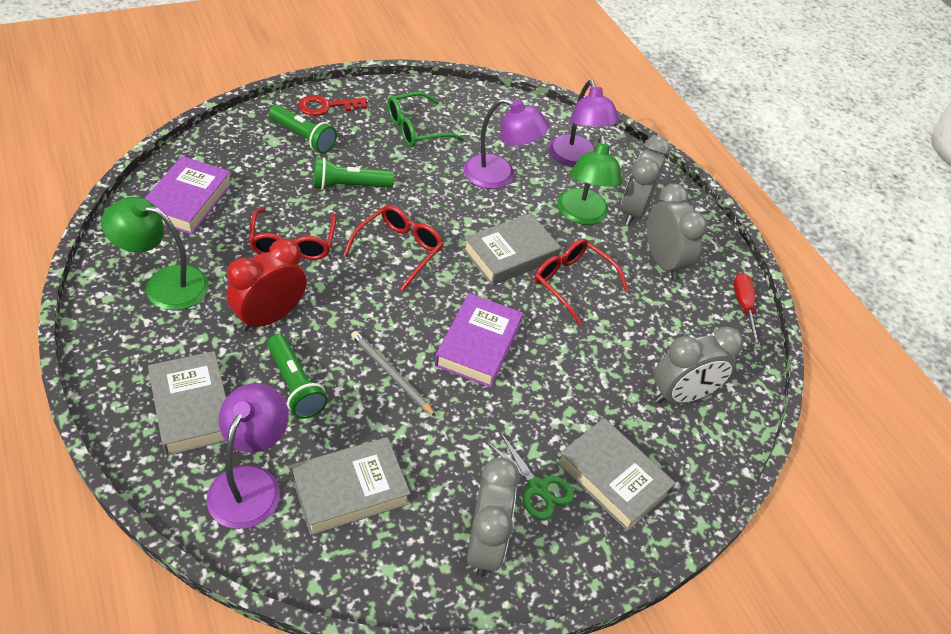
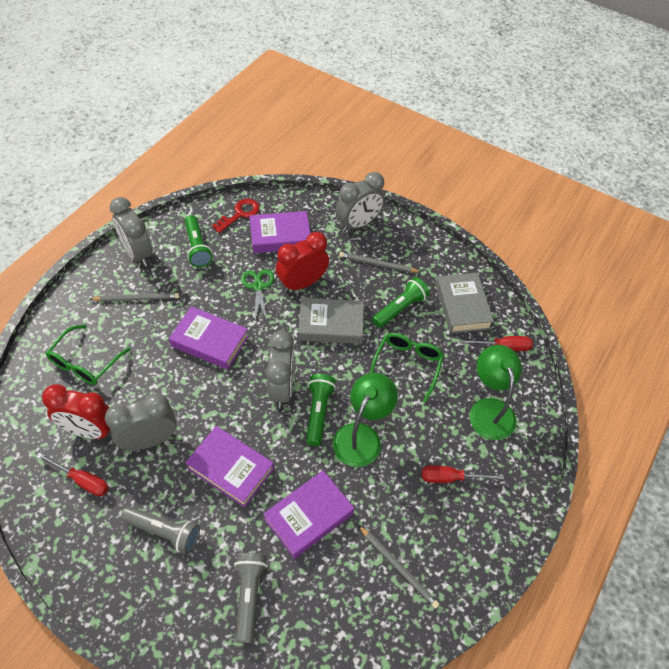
green glasses: 1 -> 2
grey book: 4 -> 2
grey flashlight: 0 -> 2
grey pencil: 1 -> 3
purple book: 2 -> 4
purple lamp: 3 -> 0
red clock: 1 -> 2
red glasses: 3 -> 0
red screwdriver: 1 -> 3

